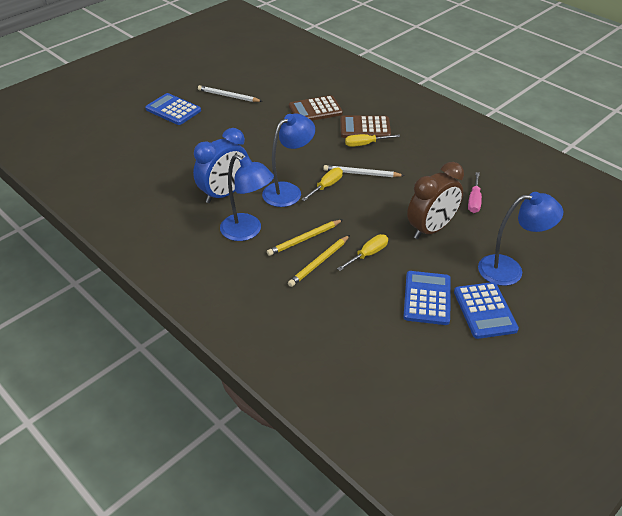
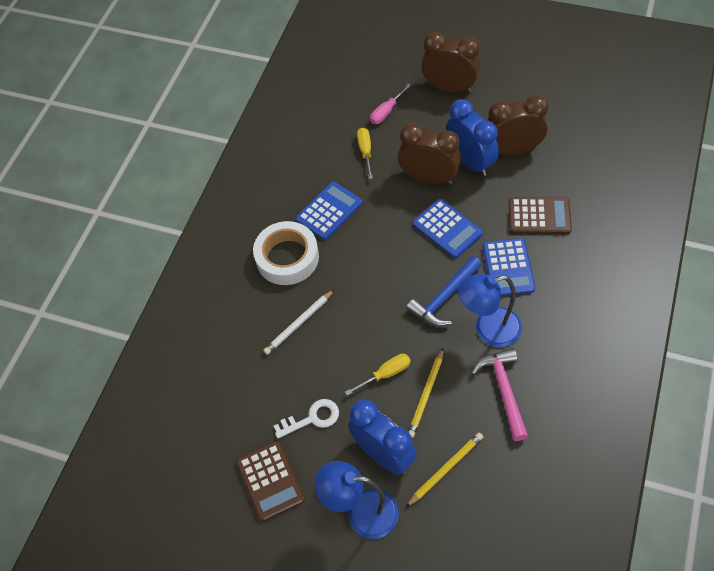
blue clock: 1 -> 2
blue hammer: 0 -> 1
blue lamp: 3 -> 2
brown clock: 1 -> 3
pink hammer: 0 -> 1
white key: 0 -> 1
white pencil: 2 -> 1
white tape: 0 -> 1
yellow screwdriver: 3 -> 2

